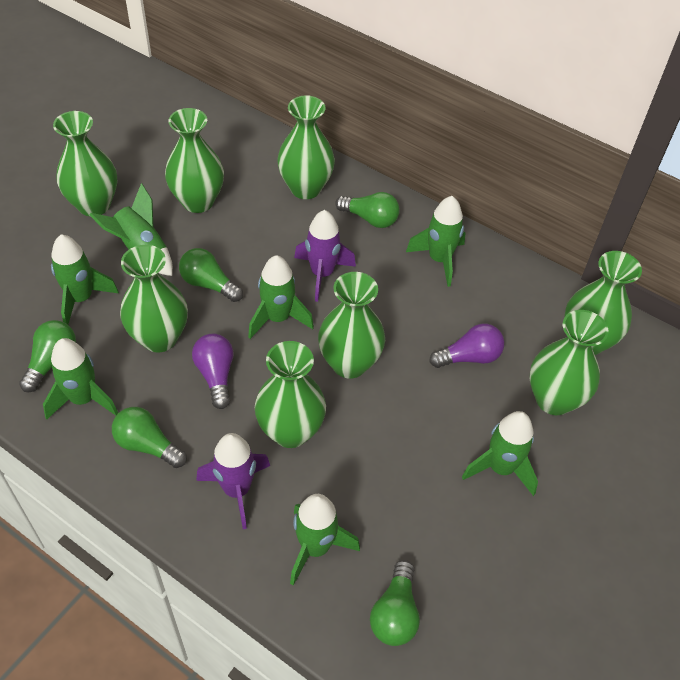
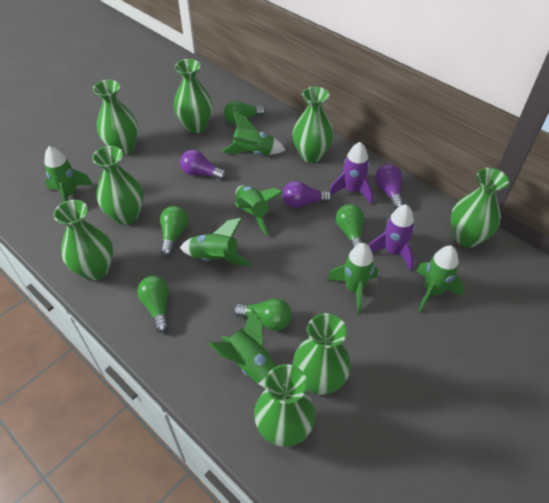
purple light bulb: 2 -> 3

